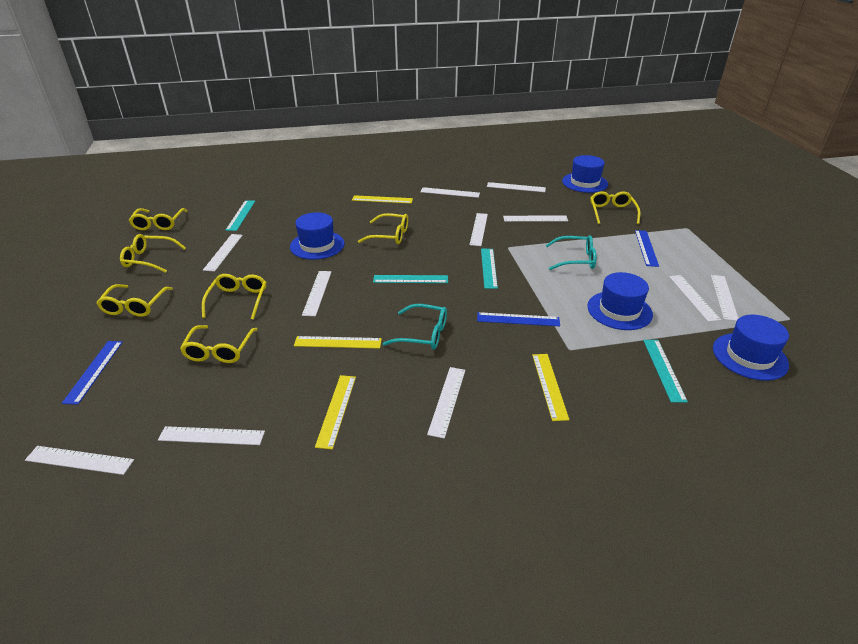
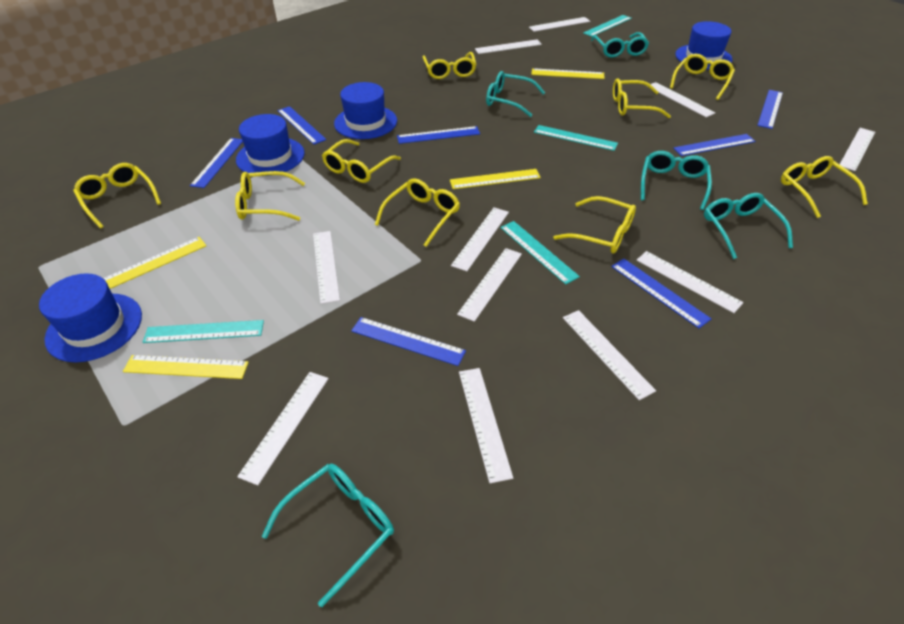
blue ruler: 3 -> 7
turquoise glasses: 2 -> 5
yellow glasses: 7 -> 9

